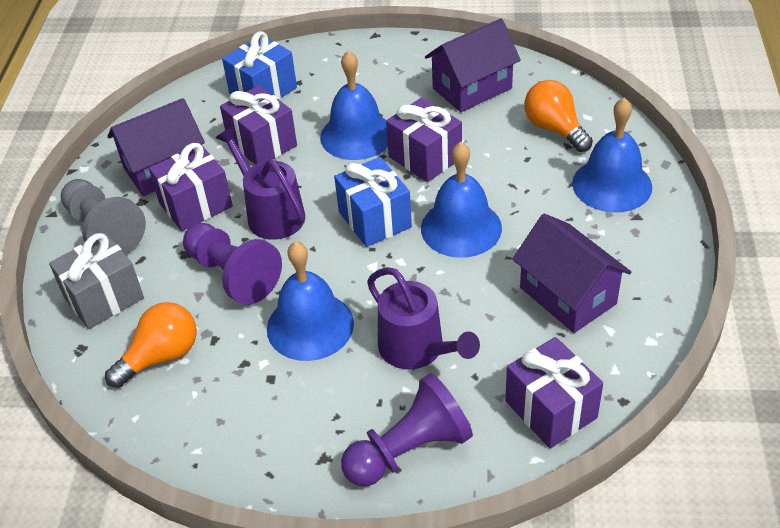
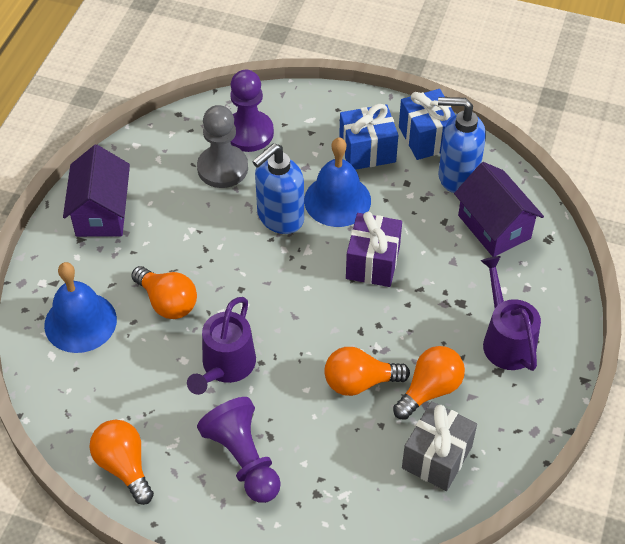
blue bell: 4 -> 2
blue soap dispenser: 0 -> 2
orange light bulb: 2 -> 4
purple gift: 4 -> 1
purple house: 3 -> 2

